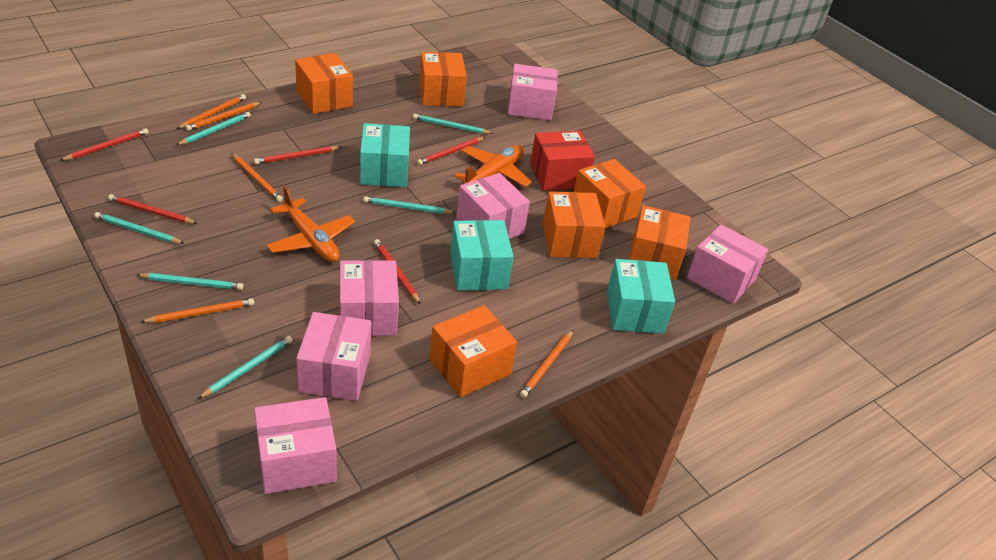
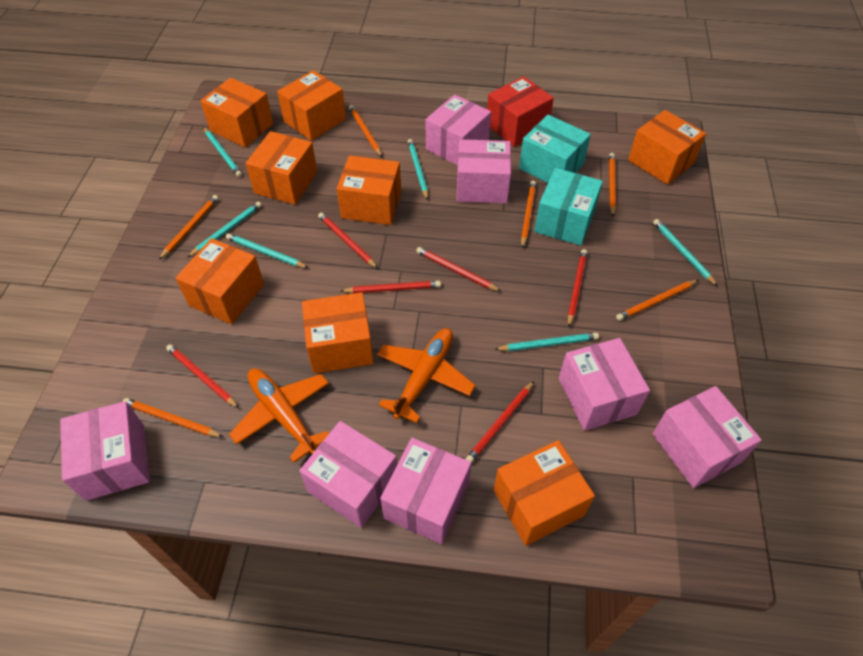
orange box: 6 -> 8
orange pencil: 5 -> 6
pink box: 6 -> 7
red pencil: 5 -> 6
turquoise box: 3 -> 2

